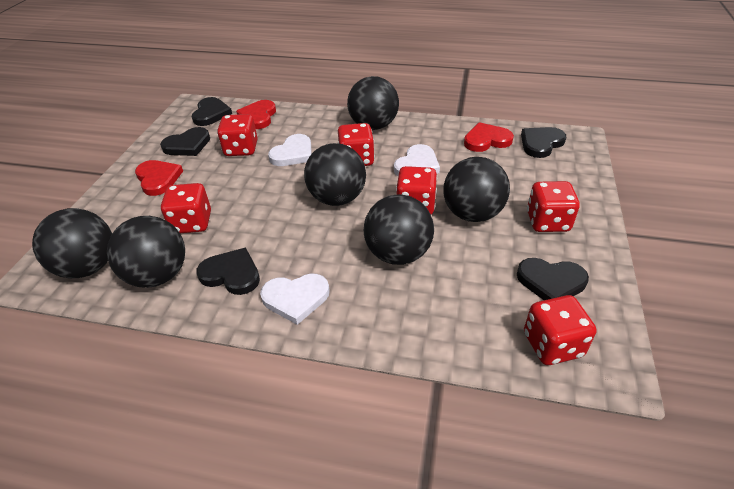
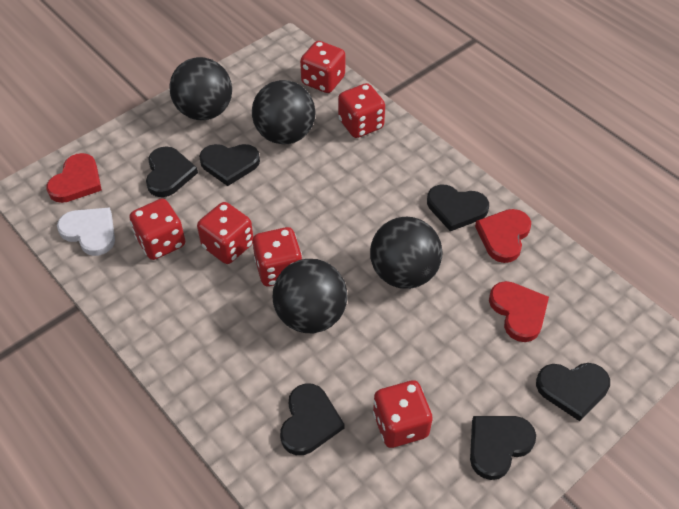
black ball: 6 -> 4
black heart: 5 -> 6
white heart: 3 -> 1

